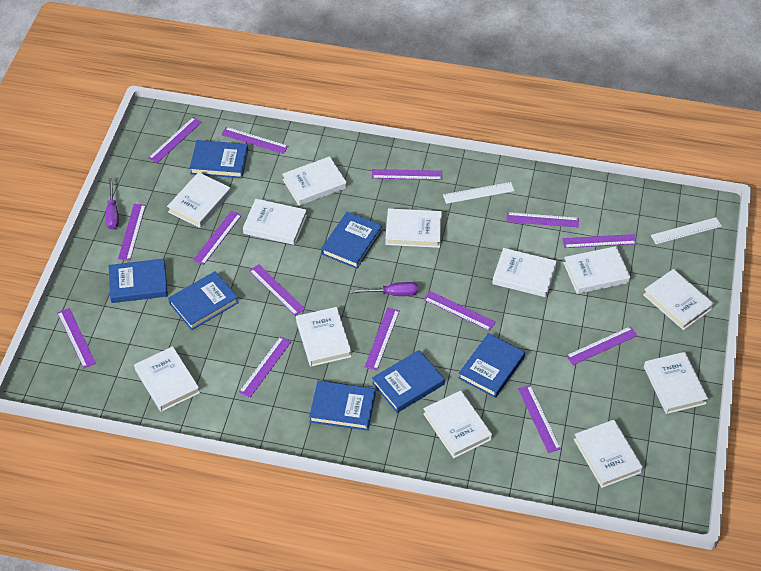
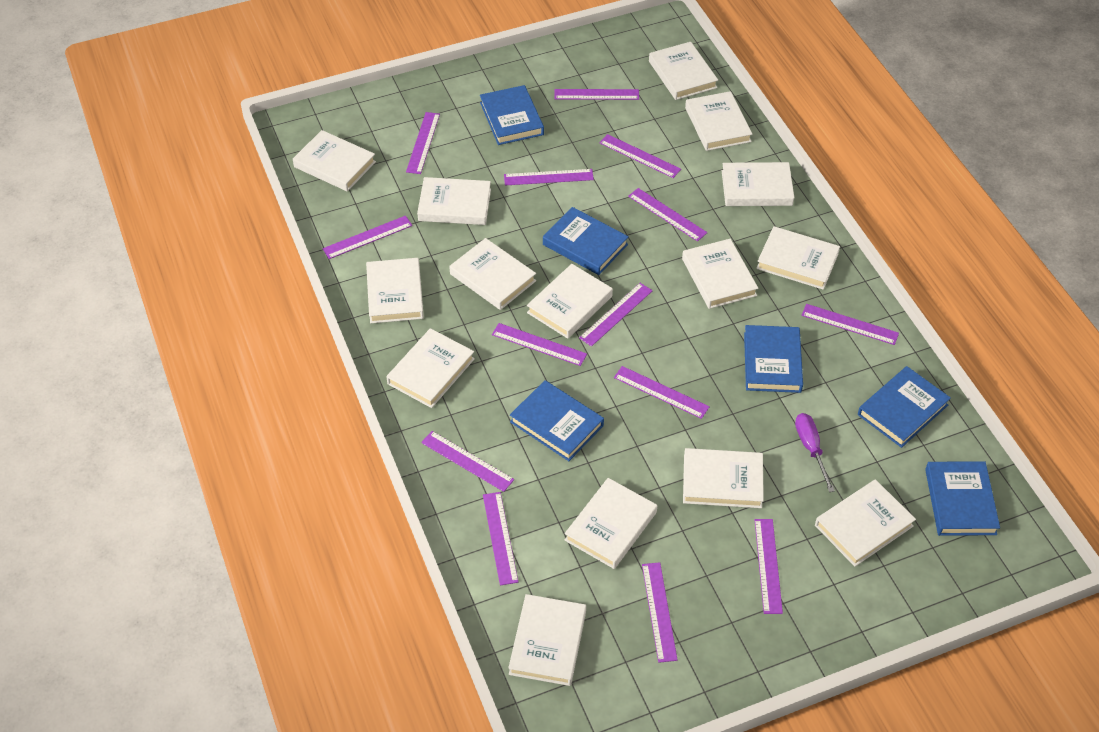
blue book: 7 -> 6
purple screwdriver: 2 -> 1
white book: 12 -> 15
white ruler: 2 -> 0

